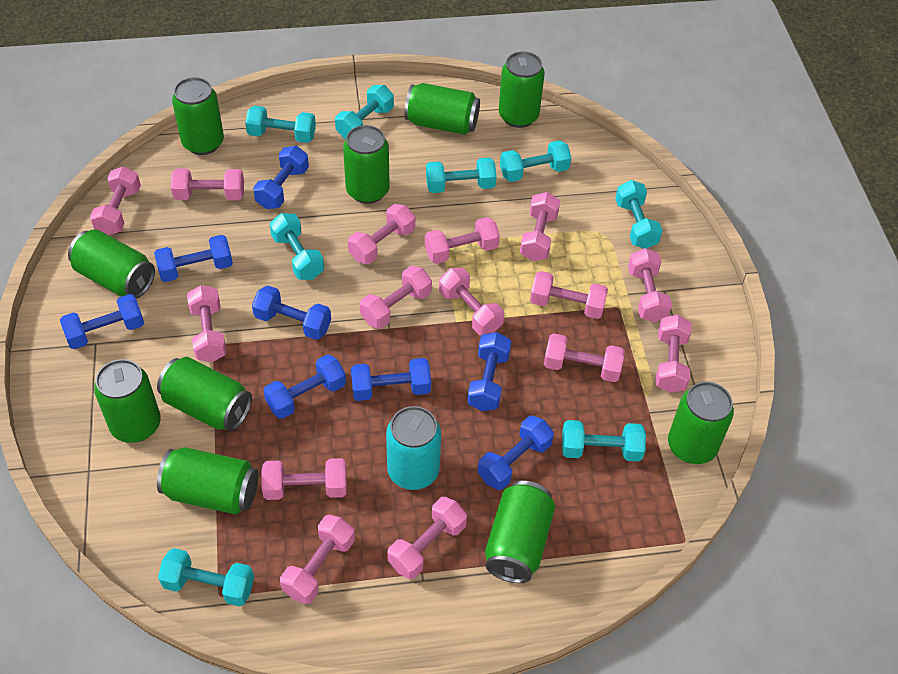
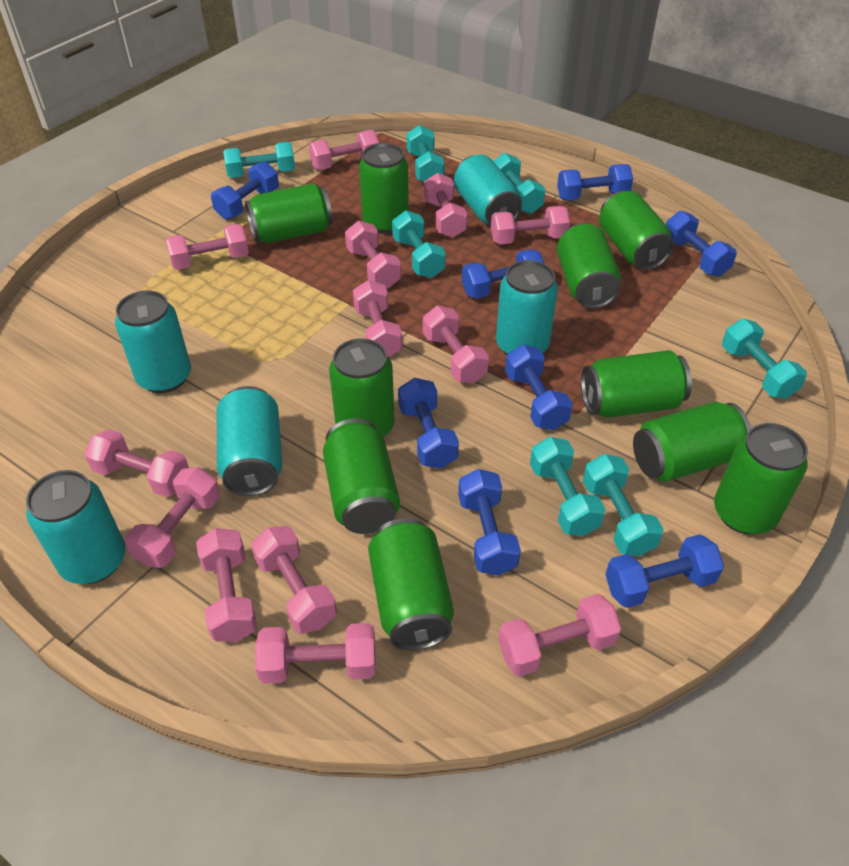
pink dumbbell: 15 -> 13
turquoise can: 1 -> 5
turquoise dumbbell: 8 -> 7

